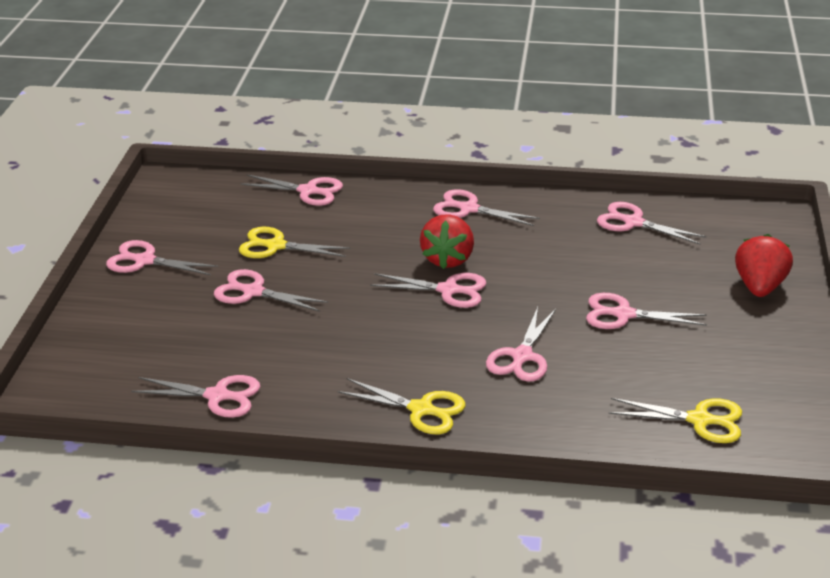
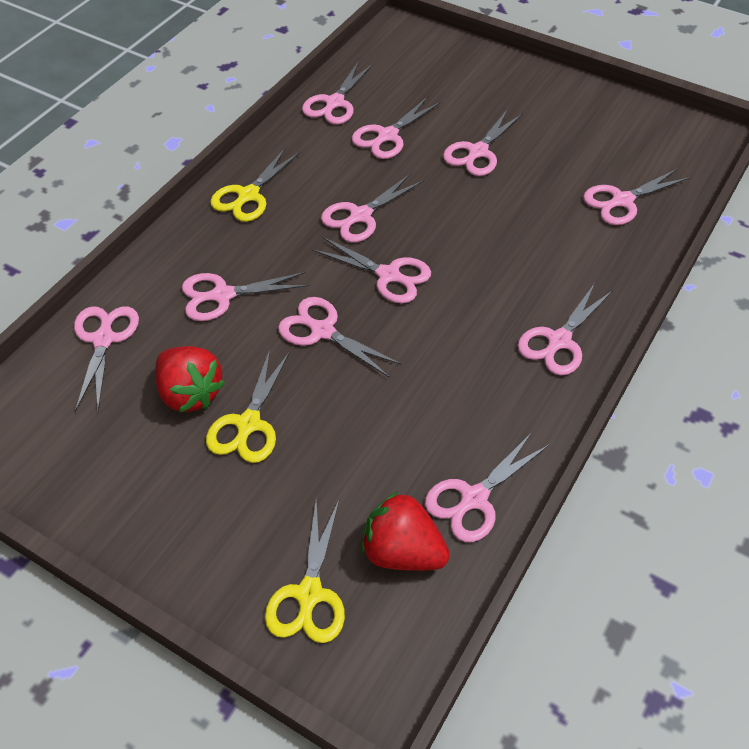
pink scissors: 9 -> 11

